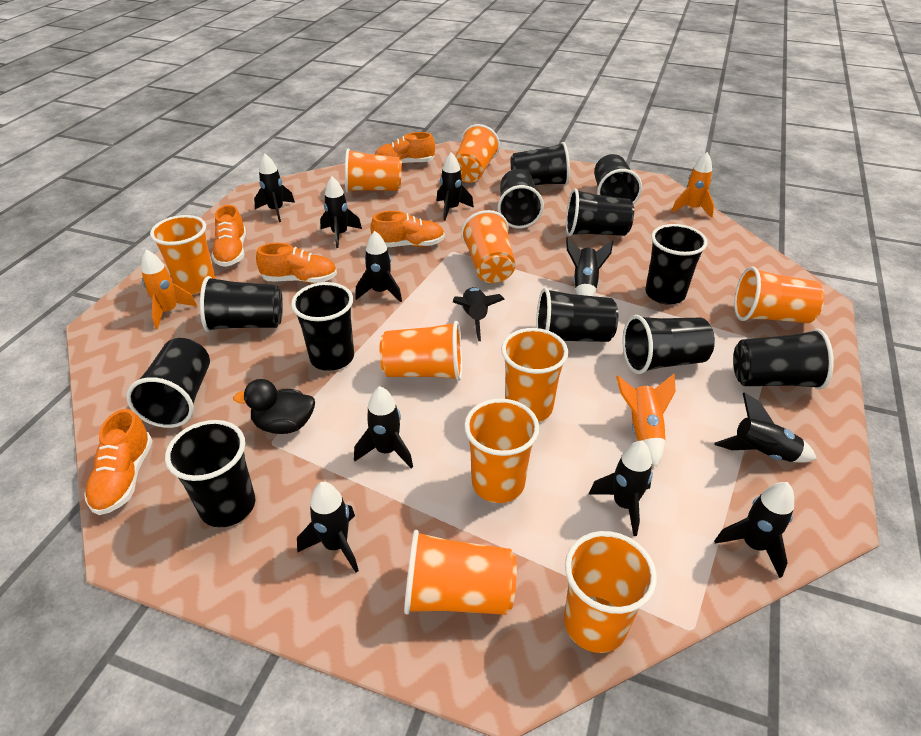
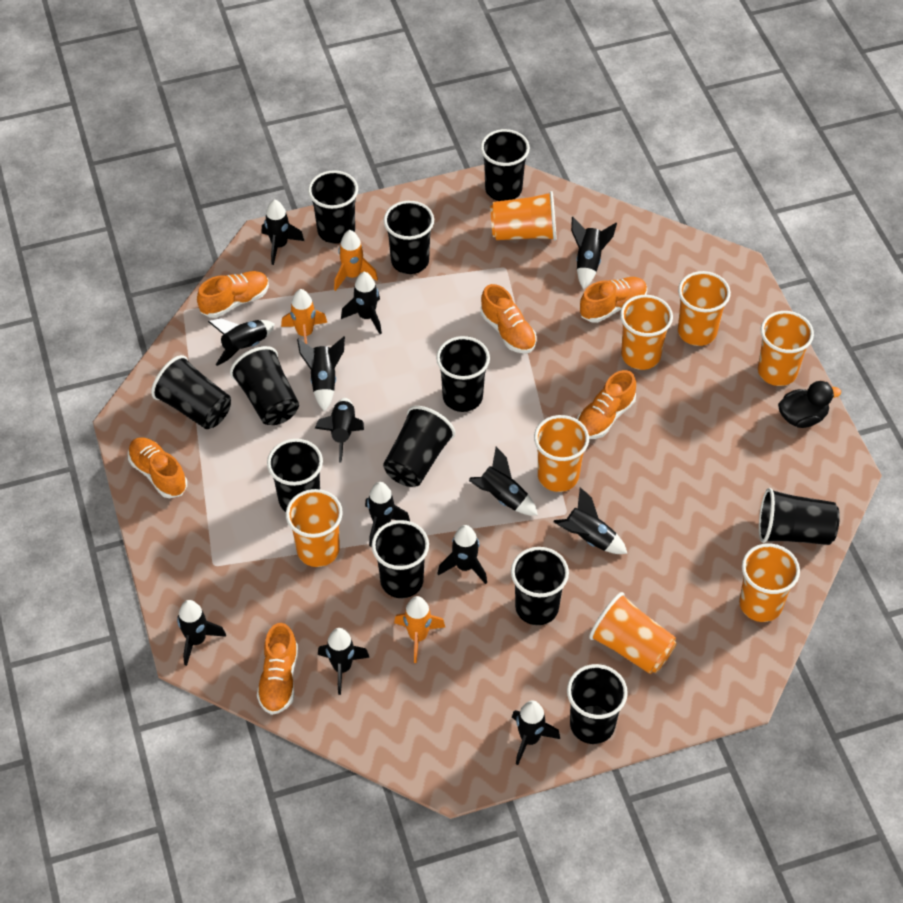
black rocket: 11 -> 13
orange cup: 10 -> 8
orange shoe: 5 -> 6

